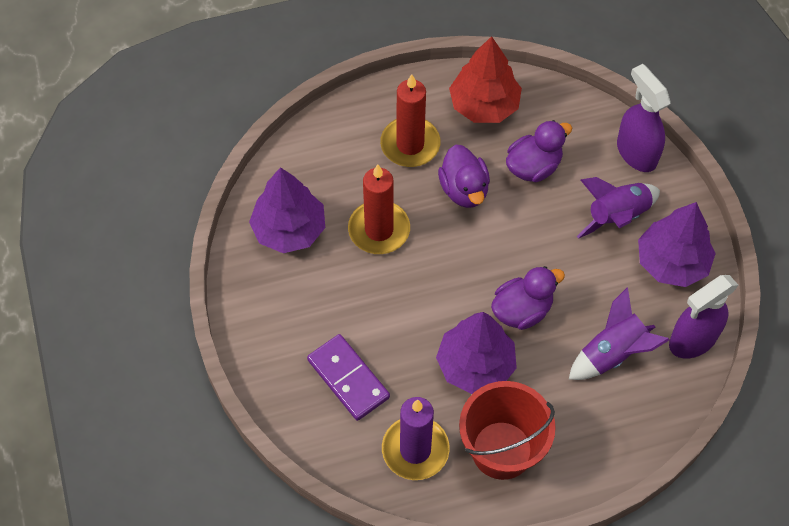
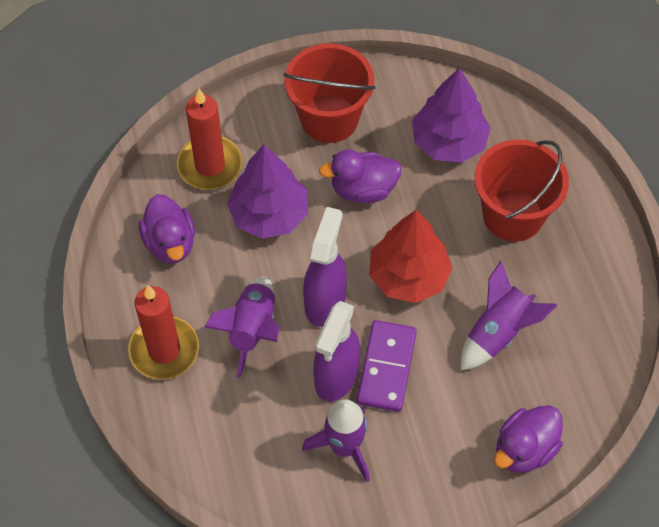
purple candle: 1 -> 0
purple rocket: 2 -> 3
purple tree: 3 -> 2
red bucket: 1 -> 2

